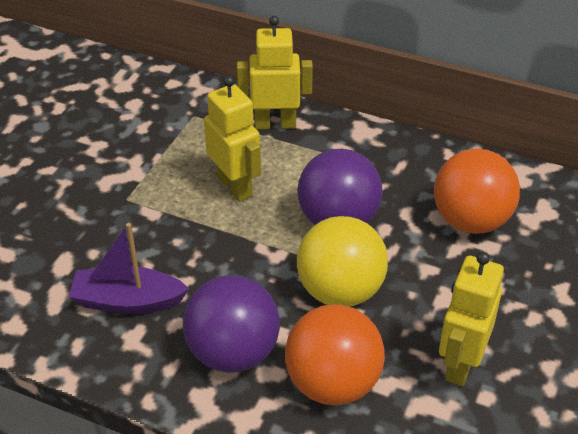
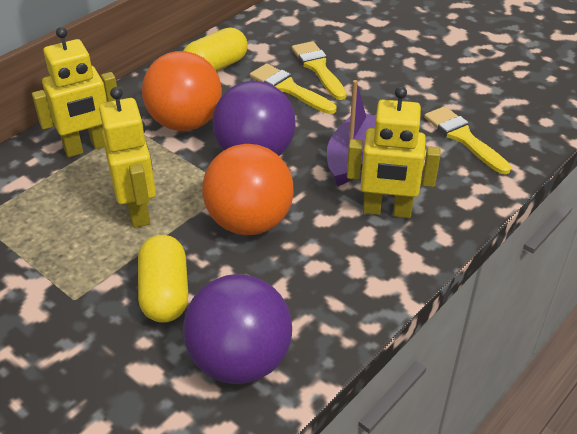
yellow ball: 1 -> 0
yellow brush: 0 -> 3
yellow capsule: 0 -> 2

